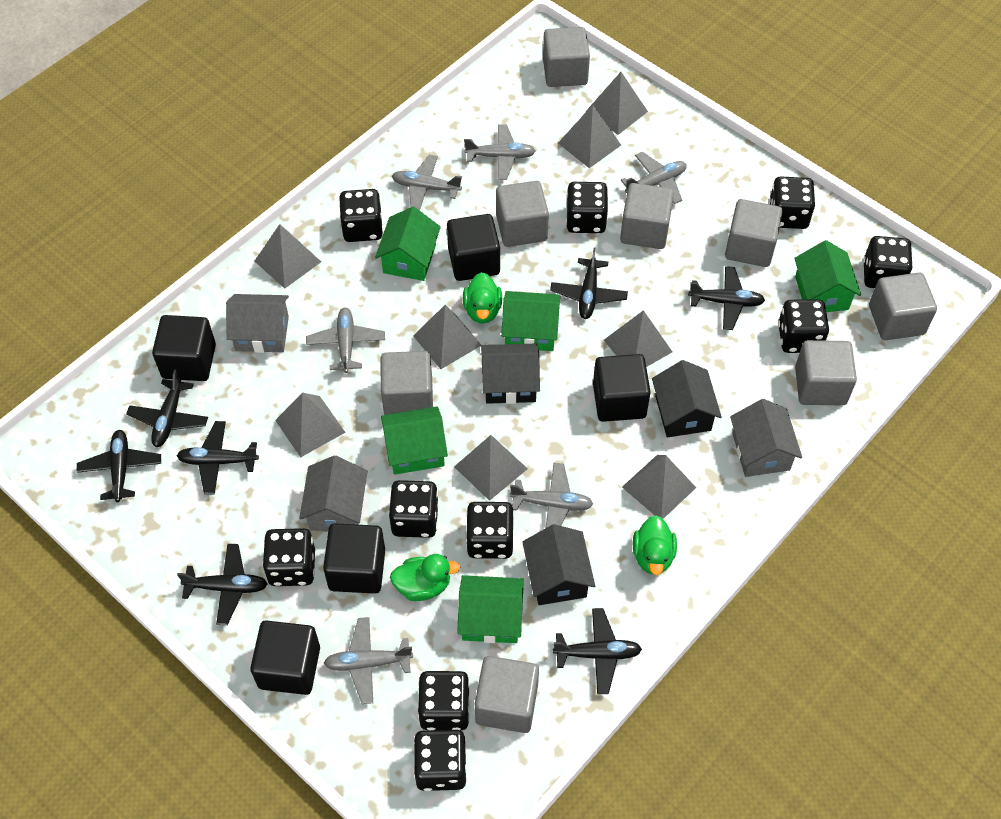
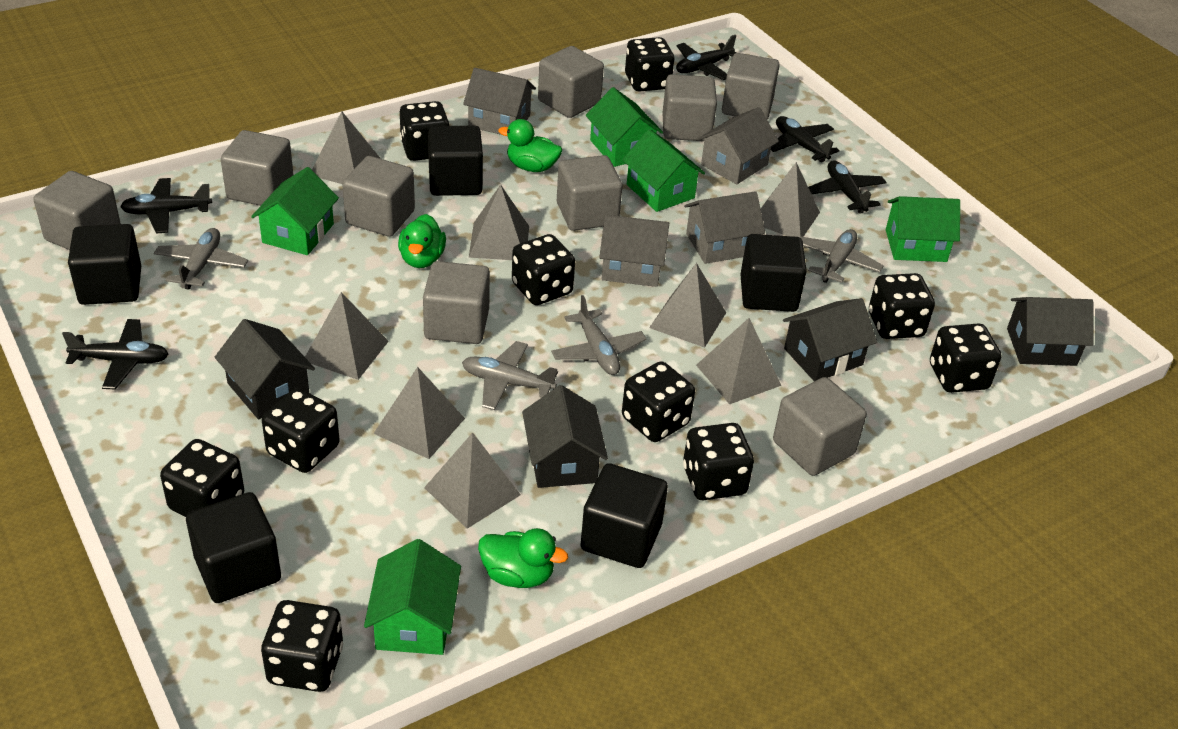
black house: 3 -> 4
black plane: 7 -> 5
grey cube: 8 -> 9
grey house: 3 -> 4
grey plane: 6 -> 4

